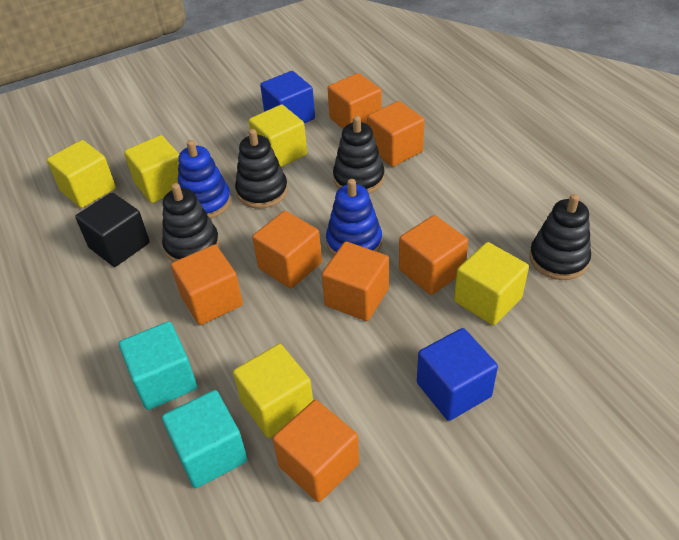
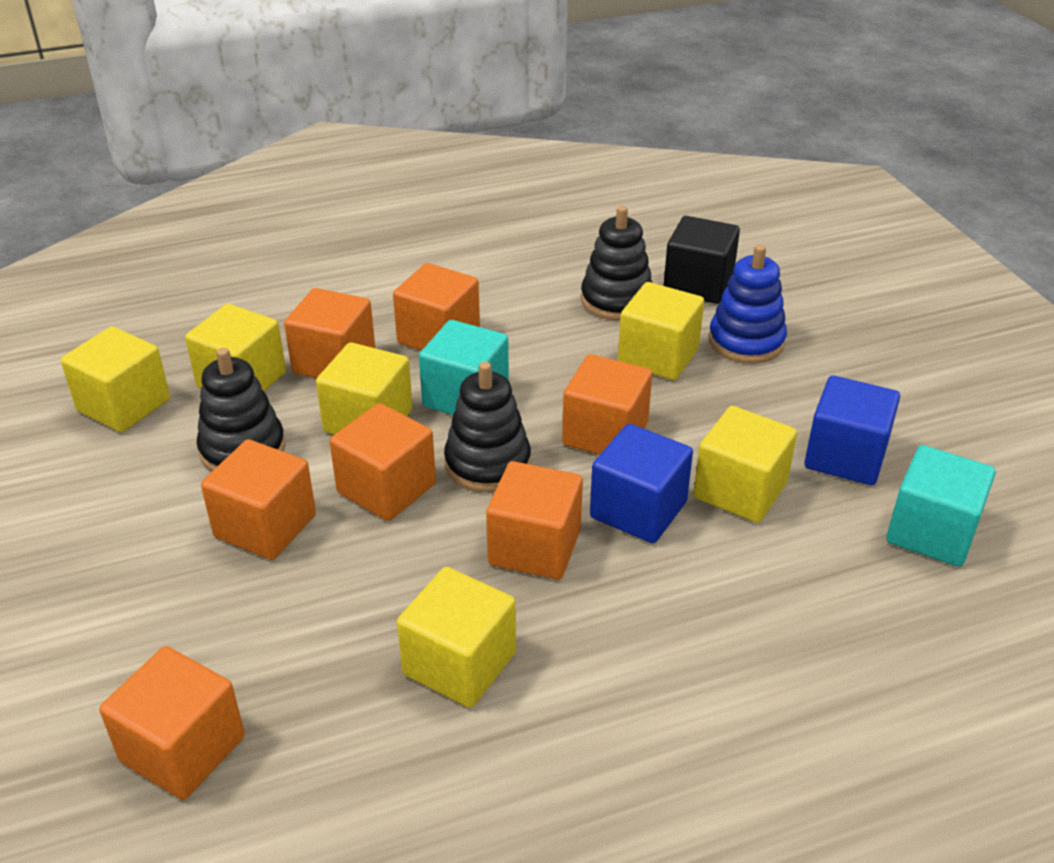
black stacking toy: 4 -> 3
blue stacking toy: 2 -> 1
yellow cube: 5 -> 6

